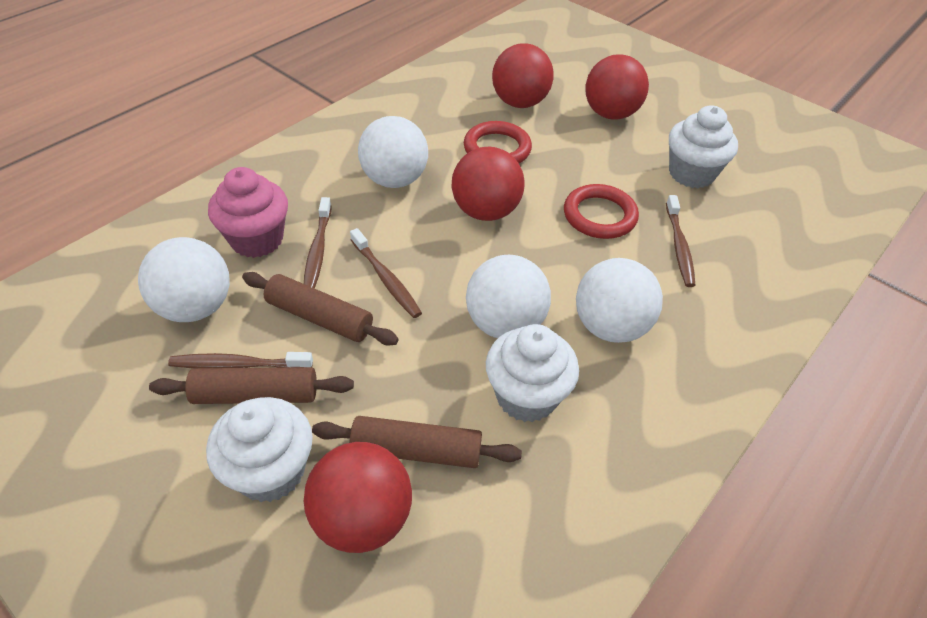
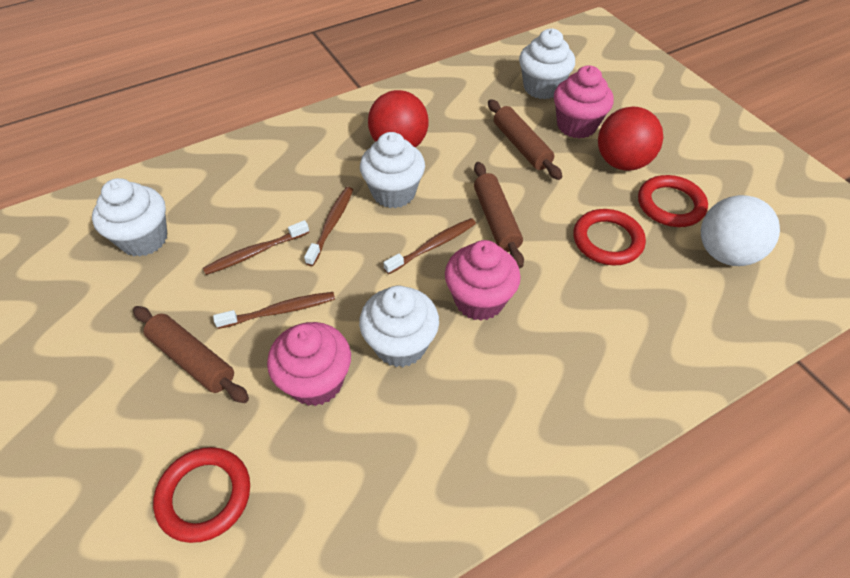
pink cupcake: 1 -> 3
red ball: 4 -> 2
red ring: 2 -> 3
white ball: 4 -> 1
white cupcake: 3 -> 4

